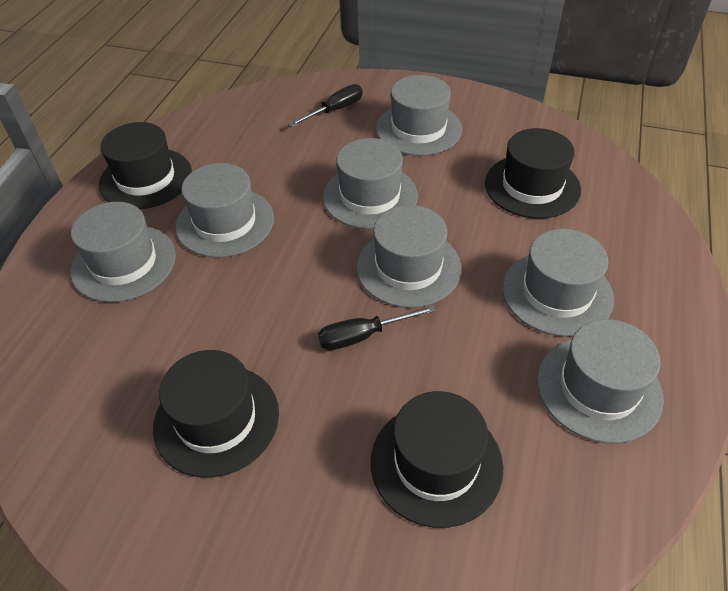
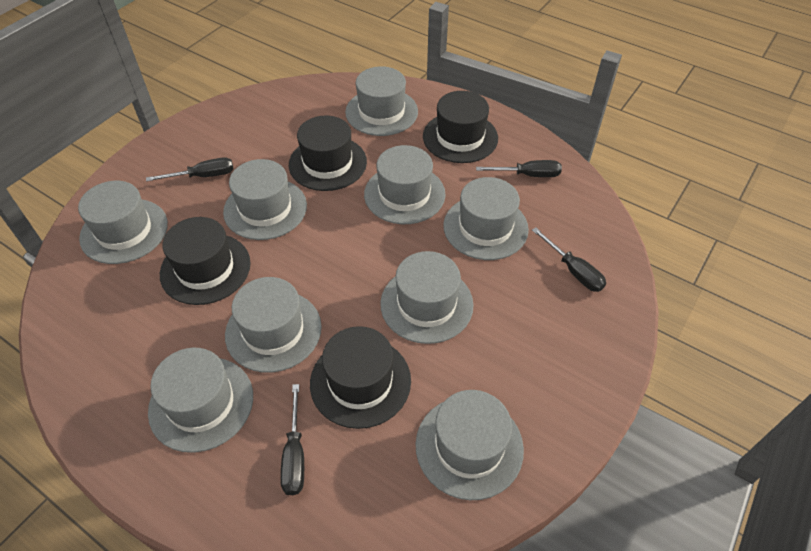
black screwdriver: 2 -> 4
grey hat: 7 -> 9

